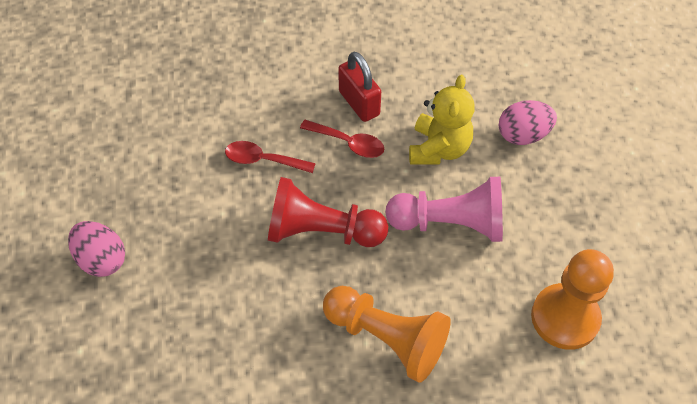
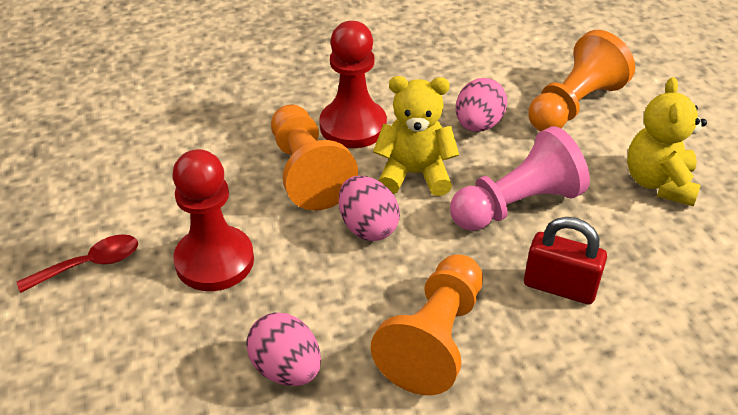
orange pawn: 2 -> 3
pink egg: 2 -> 3
red pawn: 1 -> 2
red spoon: 2 -> 1
yellow teddy bear: 1 -> 2

